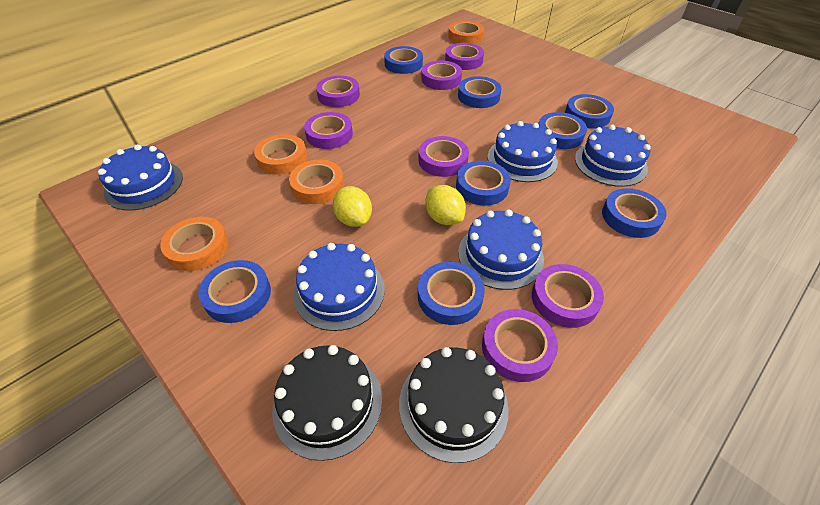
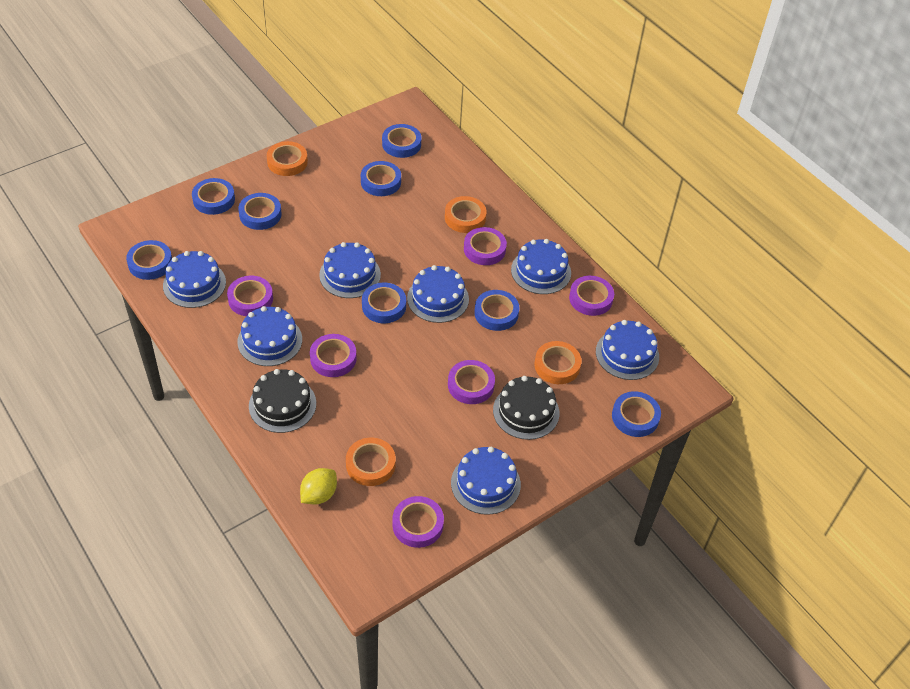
blue cake: 5 -> 7
purple tape: 7 -> 6
yellow lemon: 2 -> 1

